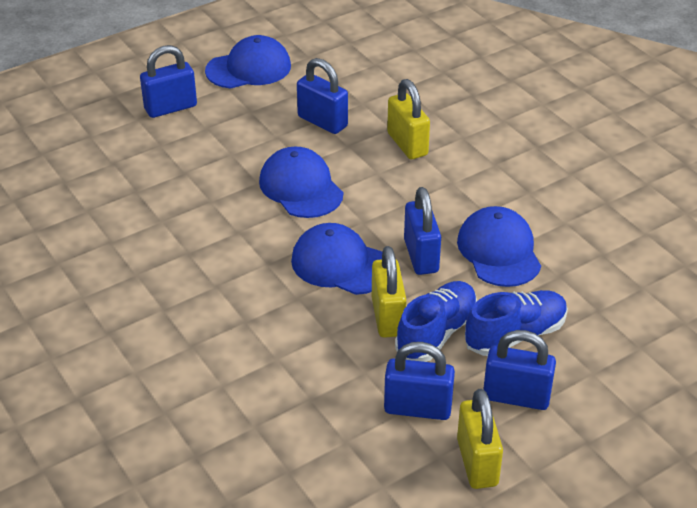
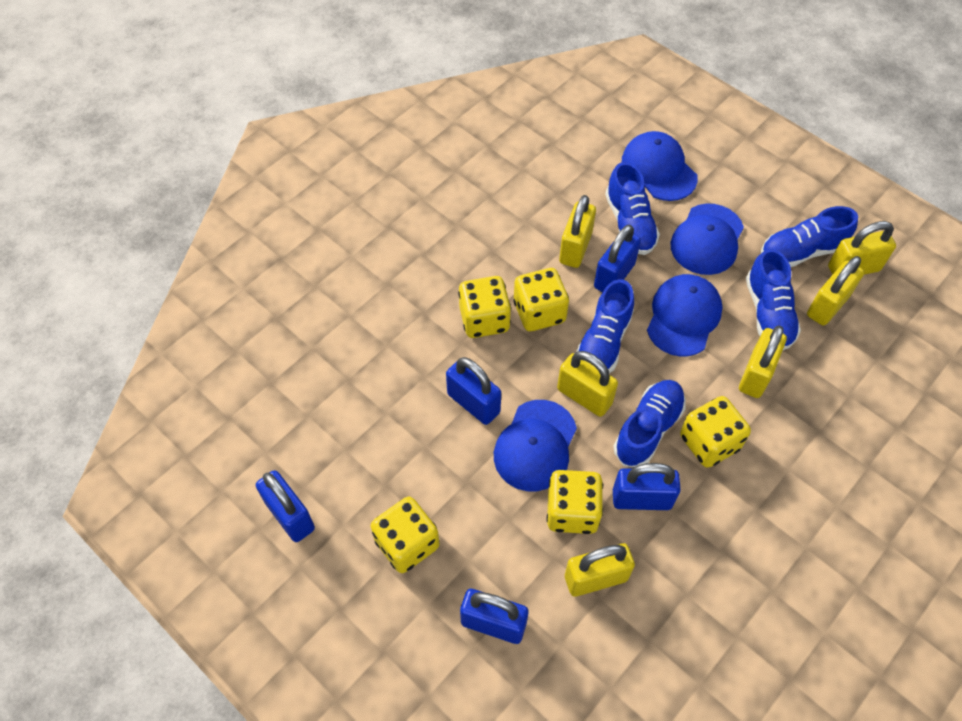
blue shoe: 2 -> 5
yellow dice: 0 -> 5
yellow padlock: 3 -> 6

